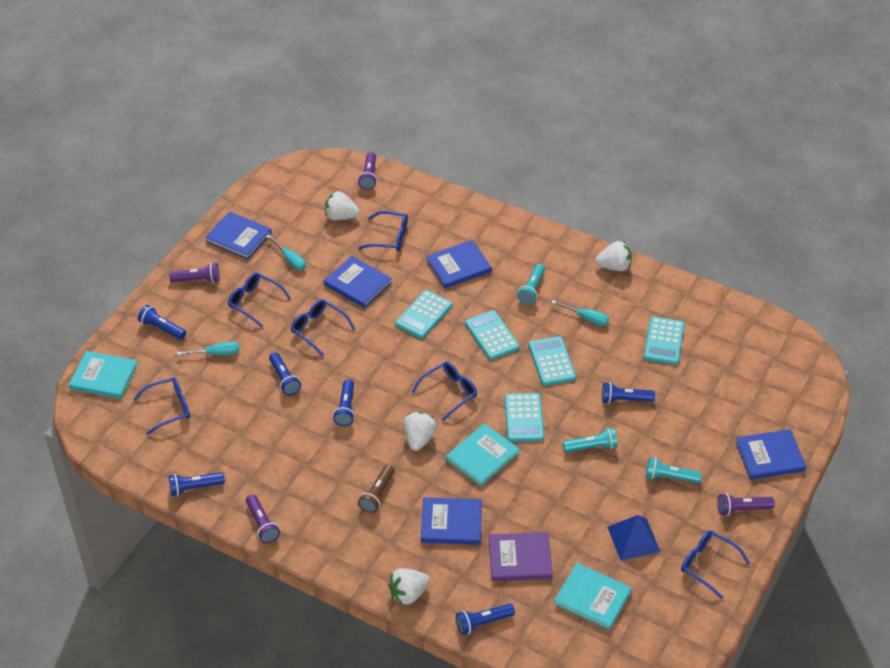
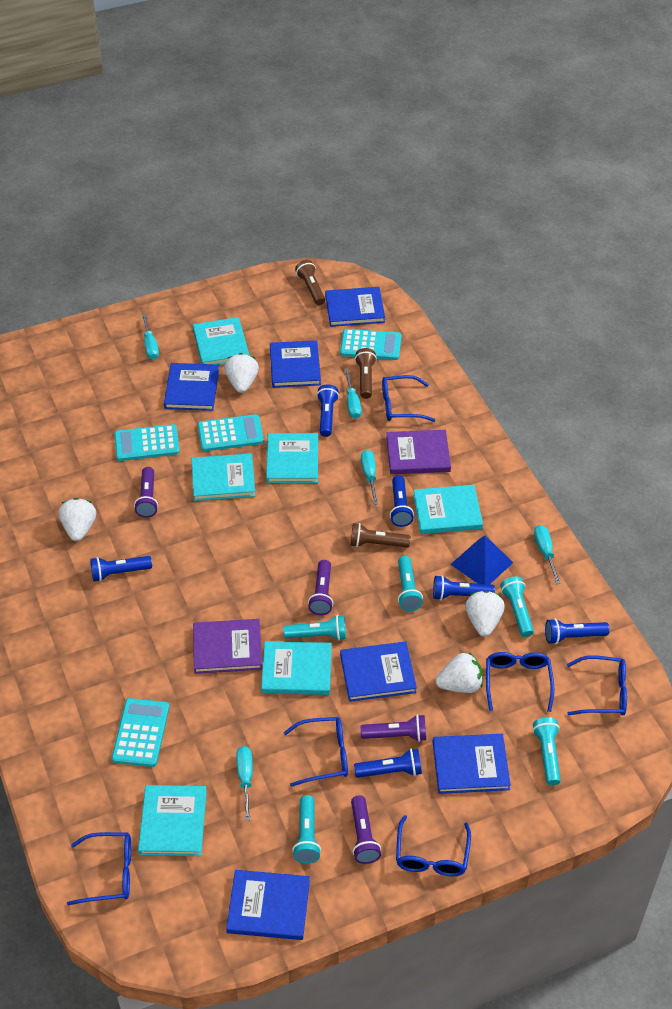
blue book: 5 -> 6
brown flashlight: 1 -> 3
purple book: 1 -> 2
turquoise book: 3 -> 6
turquoise calculator: 5 -> 4
turquoise flashlight: 3 -> 5
turquoise screwdriver: 3 -> 5

